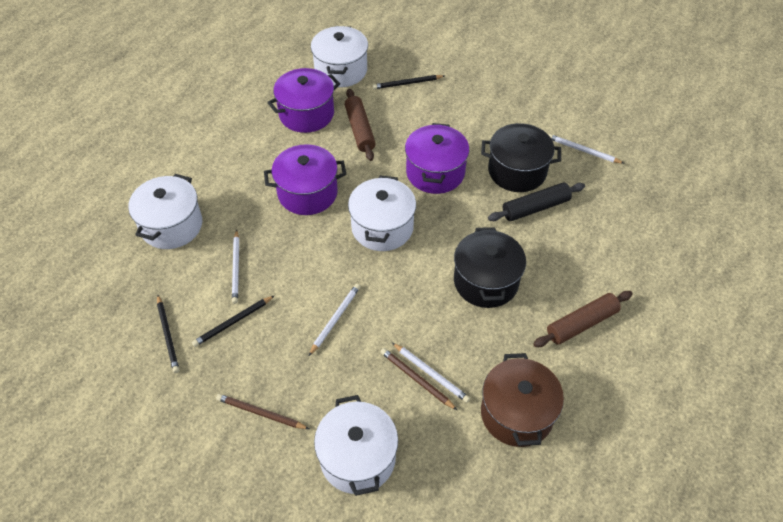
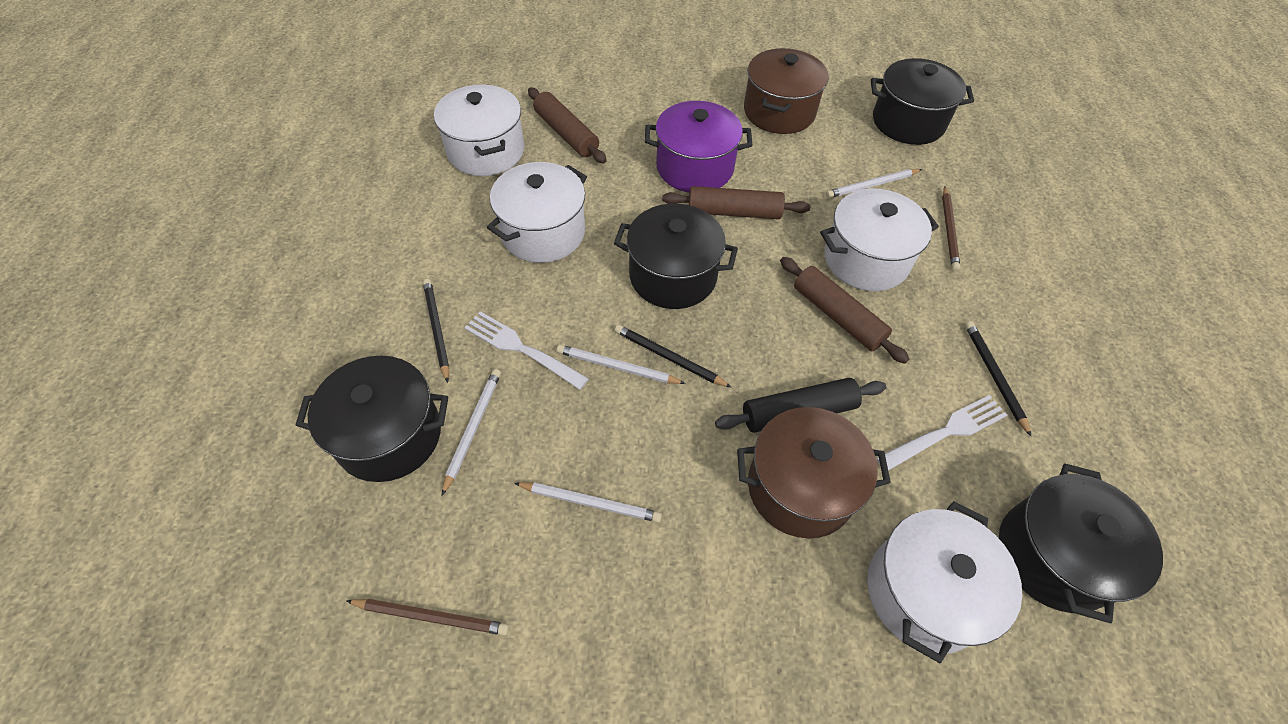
black pot: 2 -> 4
brown pot: 1 -> 2
brown rolling pin: 2 -> 3
purple pot: 3 -> 1
white fork: 0 -> 2

